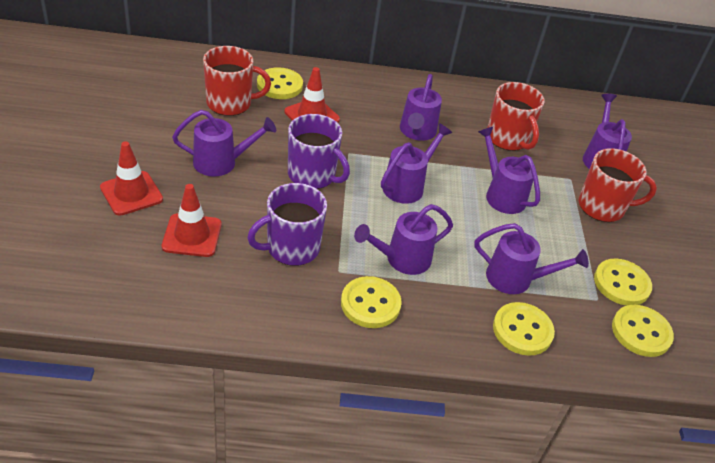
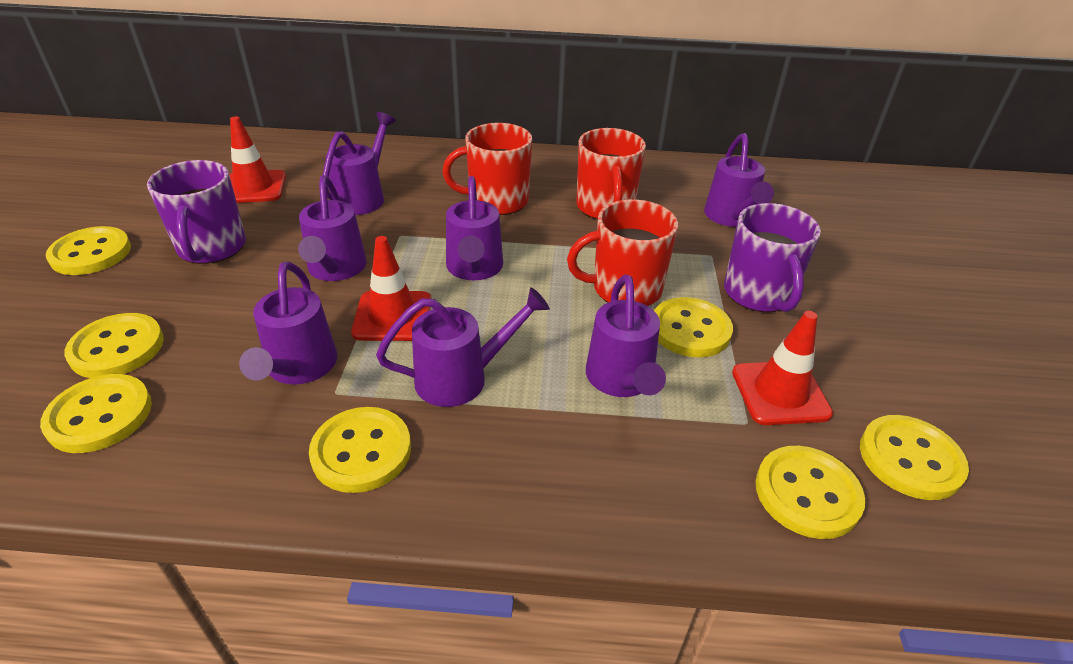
yellow button: 5 -> 7

